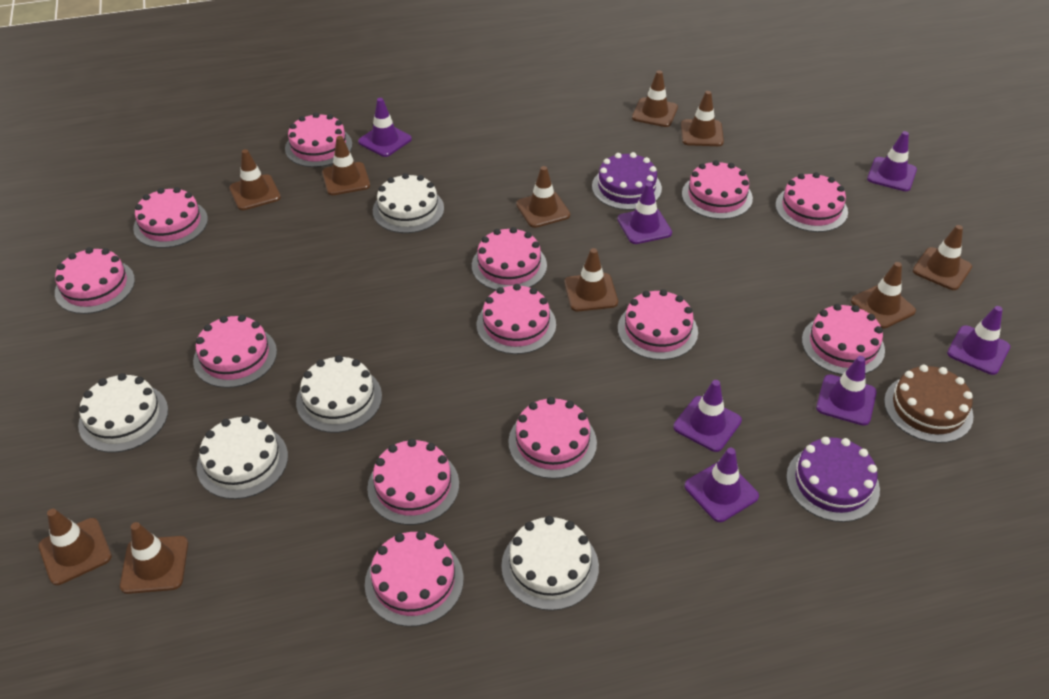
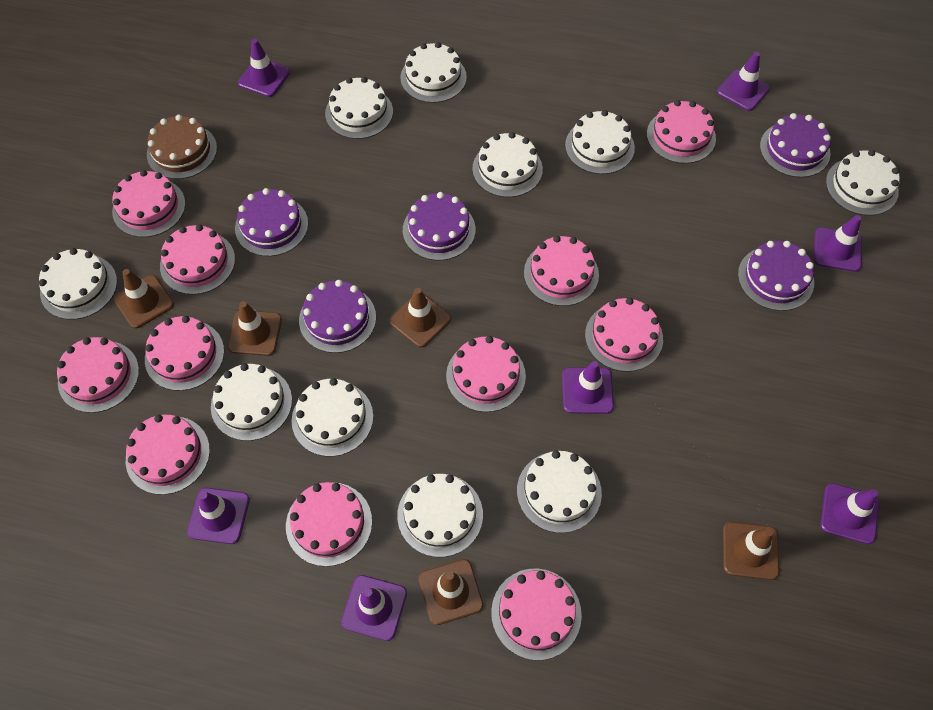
brown traffic cone: 10 -> 5
pink cake: 13 -> 11
purple cake: 2 -> 5
white cake: 5 -> 10

